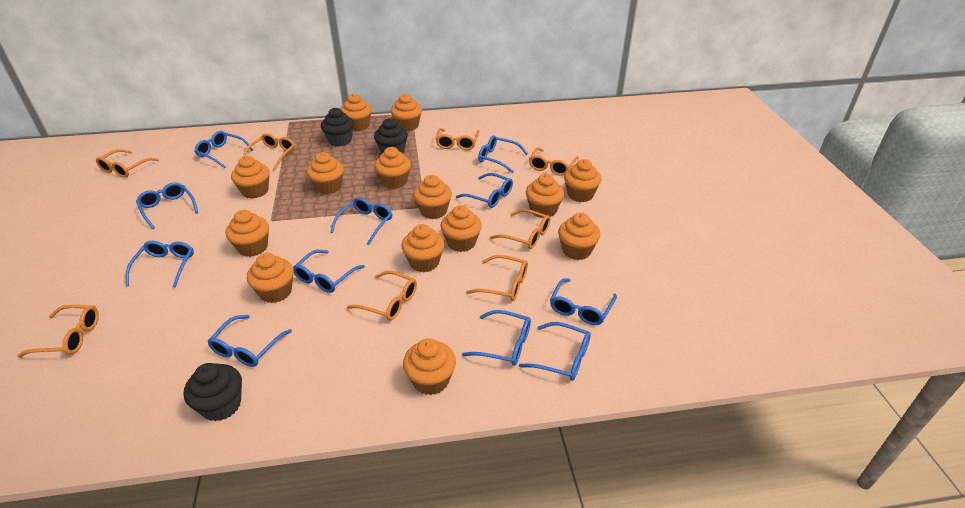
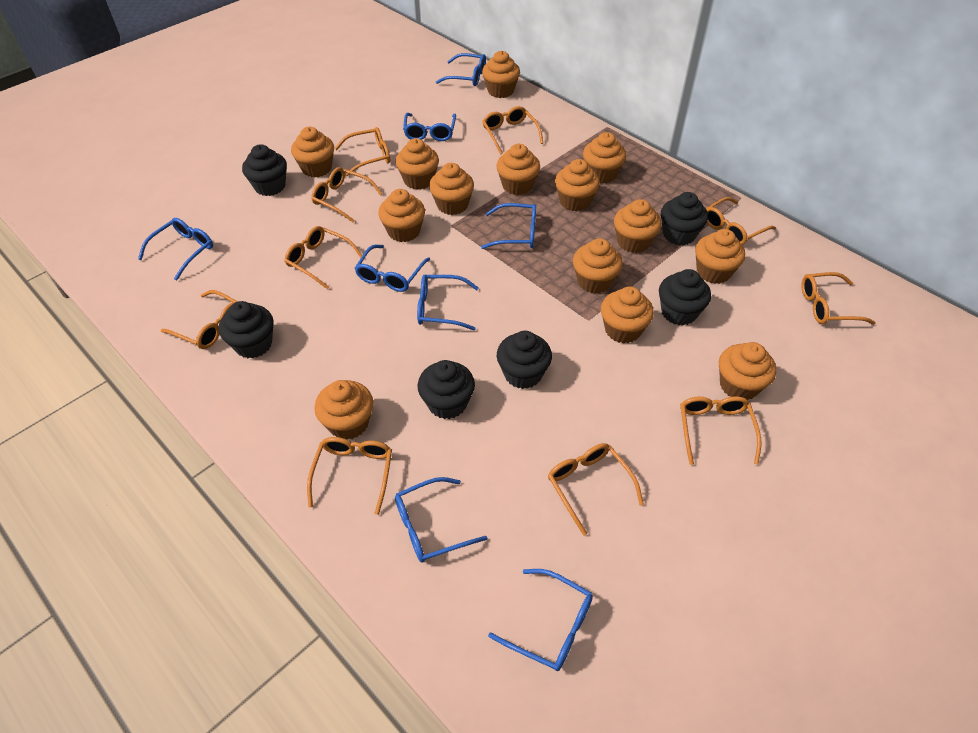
black cupcake: 3 -> 6
blue glasses: 11 -> 8
orange glasses: 8 -> 10

